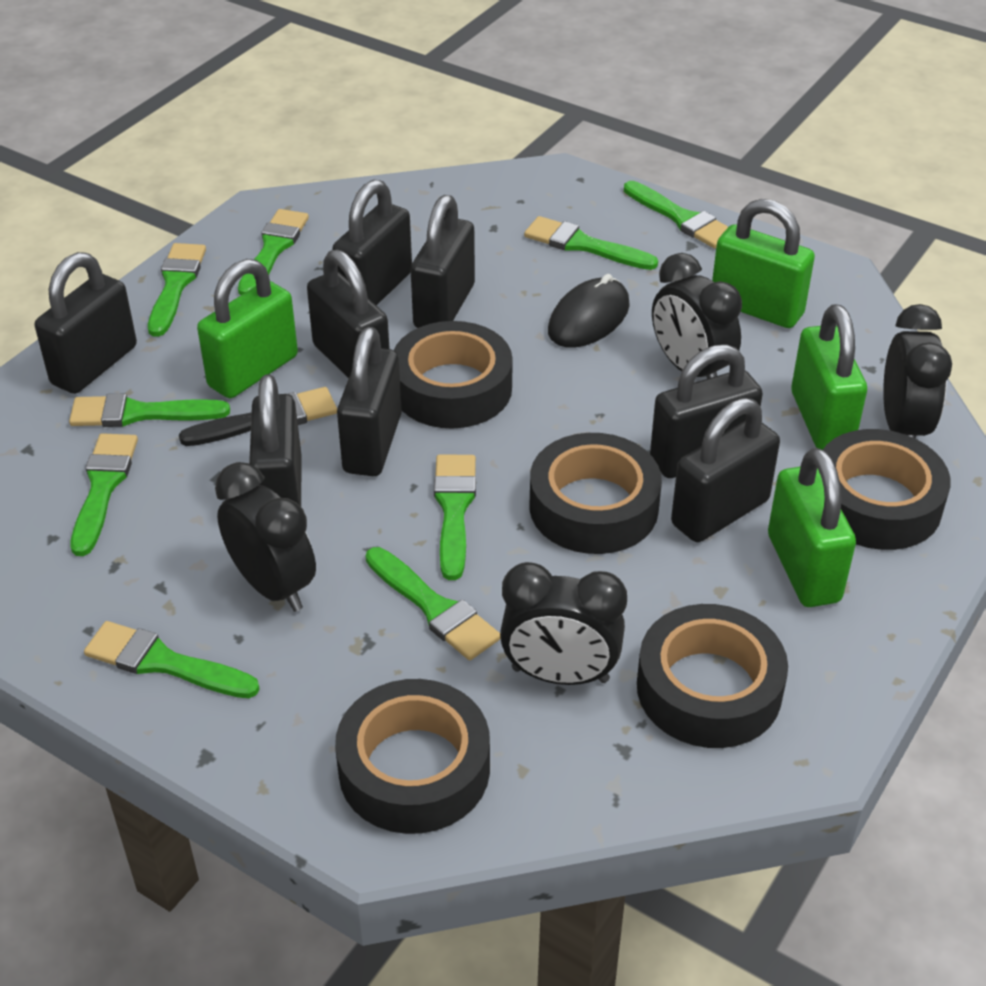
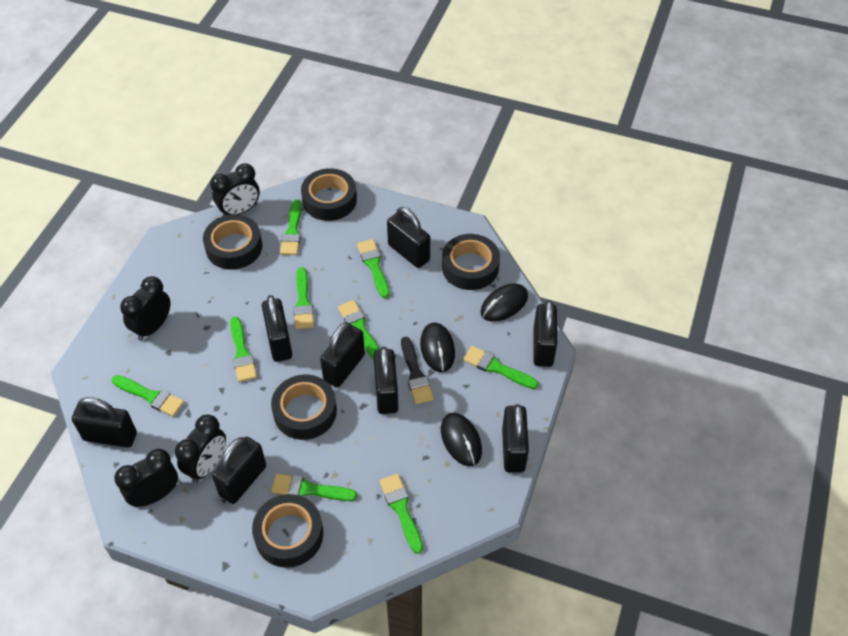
black mouse: 1 -> 3
green padlock: 4 -> 0

